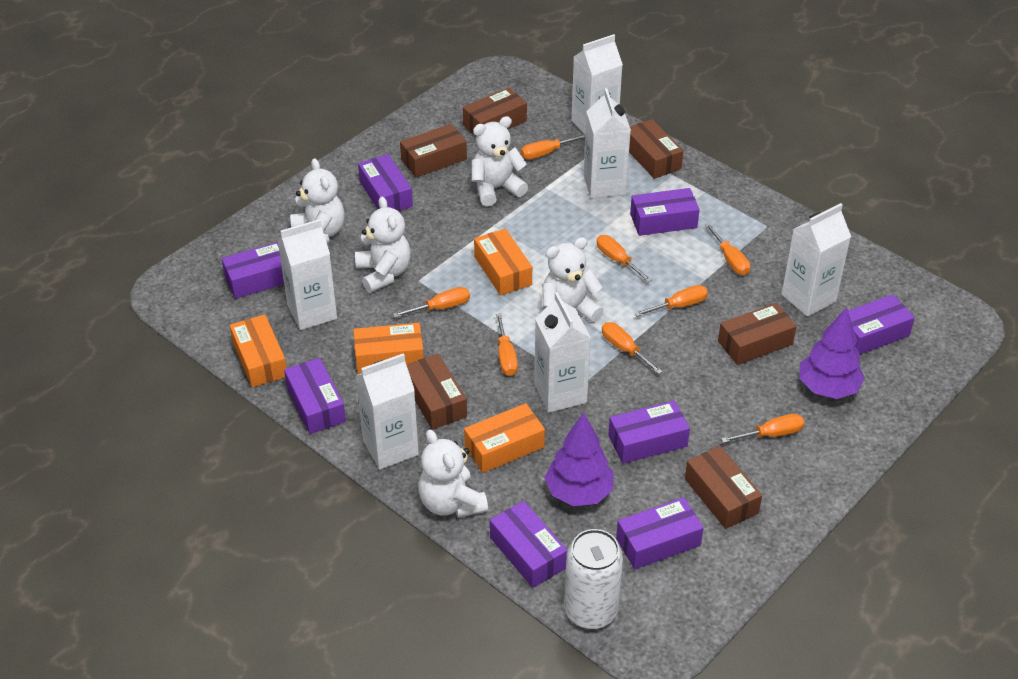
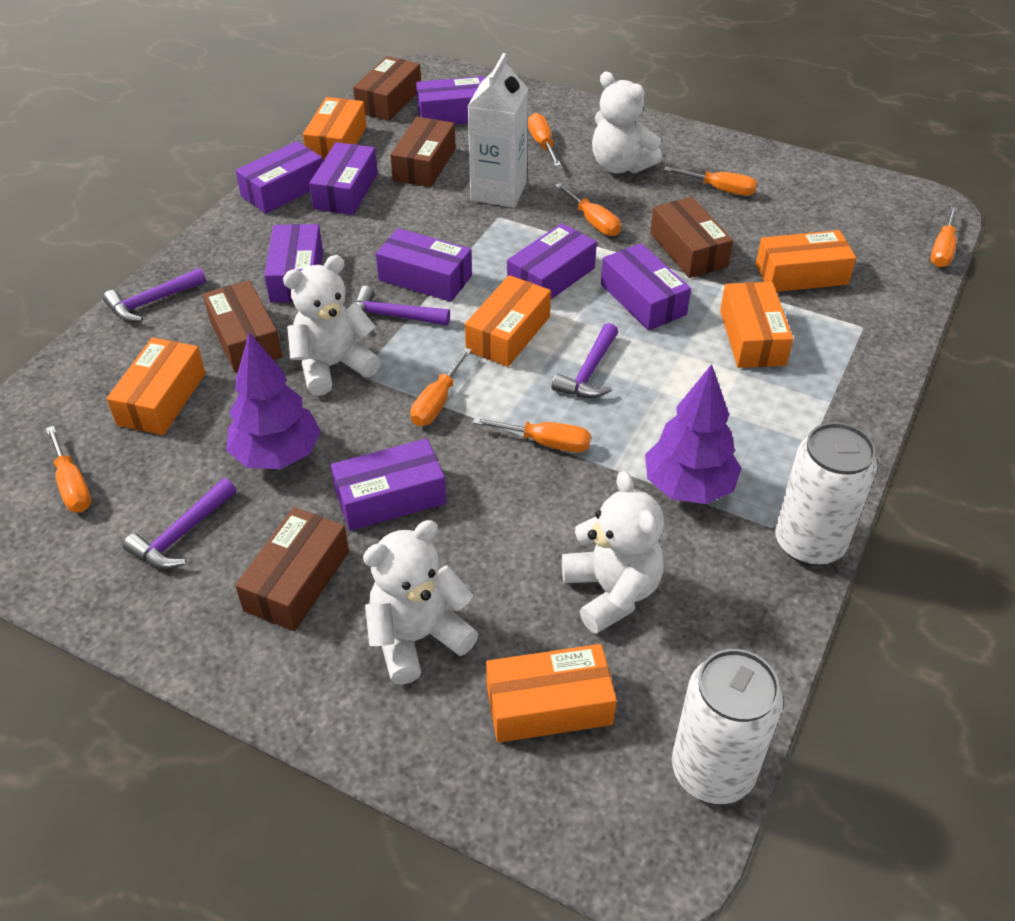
brown box: 6 -> 5
orange box: 4 -> 6
orange screwdriver: 8 -> 7
purple hammer: 0 -> 4
white can: 1 -> 2
white carton: 6 -> 1
white teddy bear: 5 -> 4

